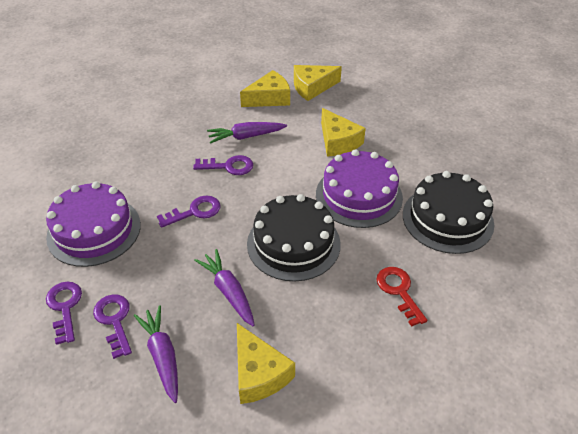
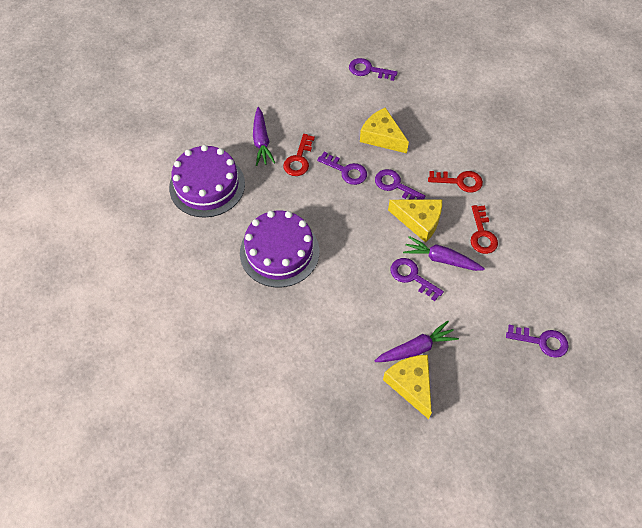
black cake: 2 -> 0
purple key: 4 -> 5
red key: 1 -> 3
yellow cheese: 4 -> 3

